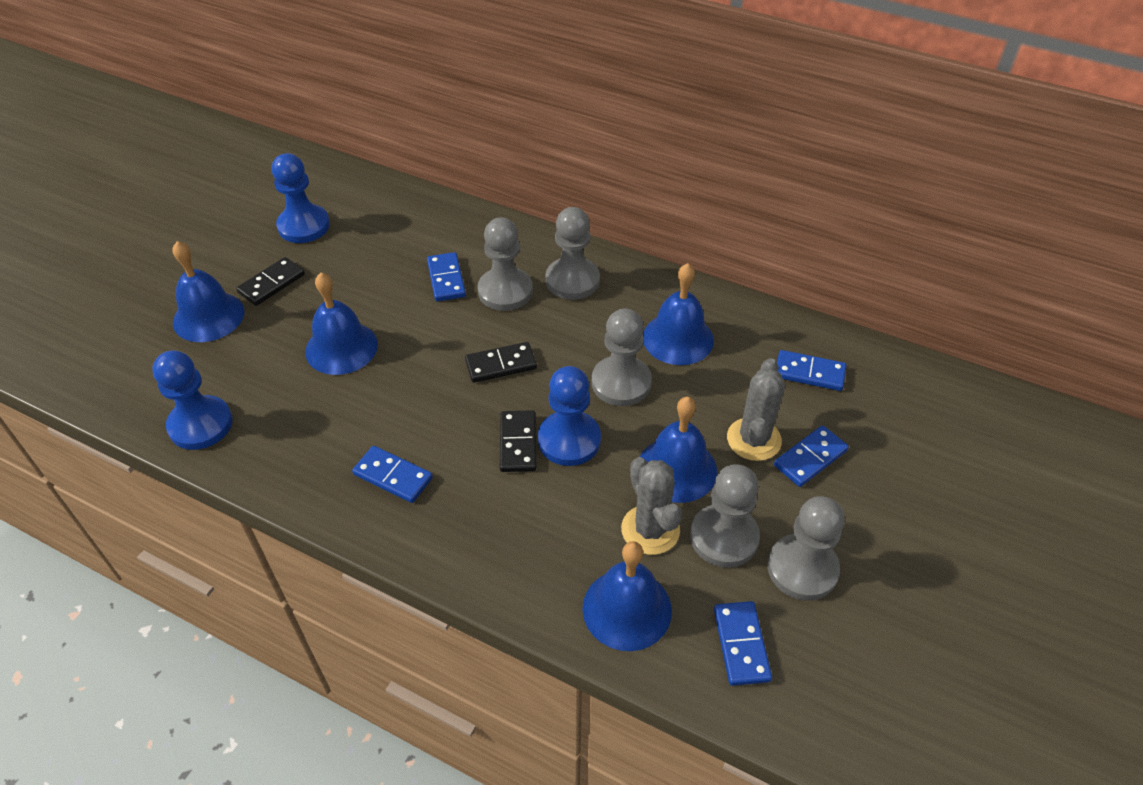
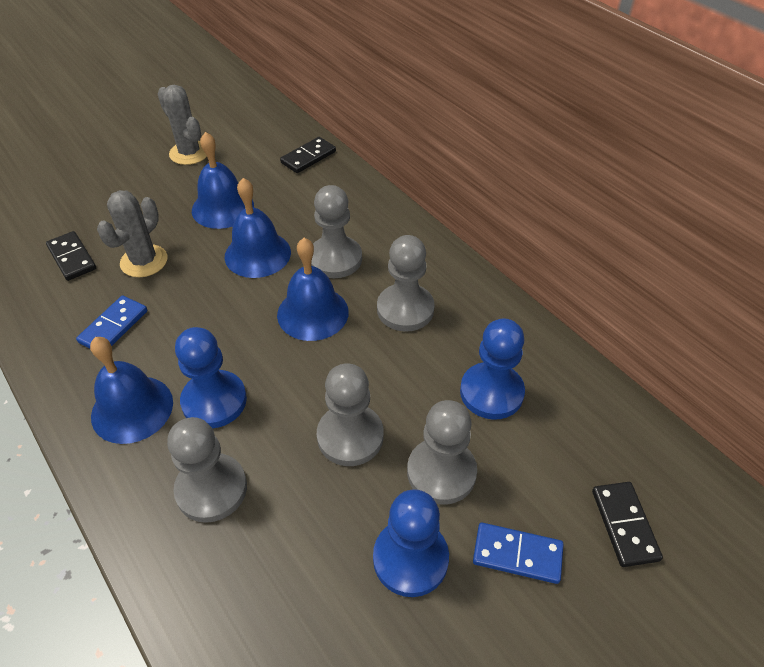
blue bell: 5 -> 4
blue domino: 5 -> 2

